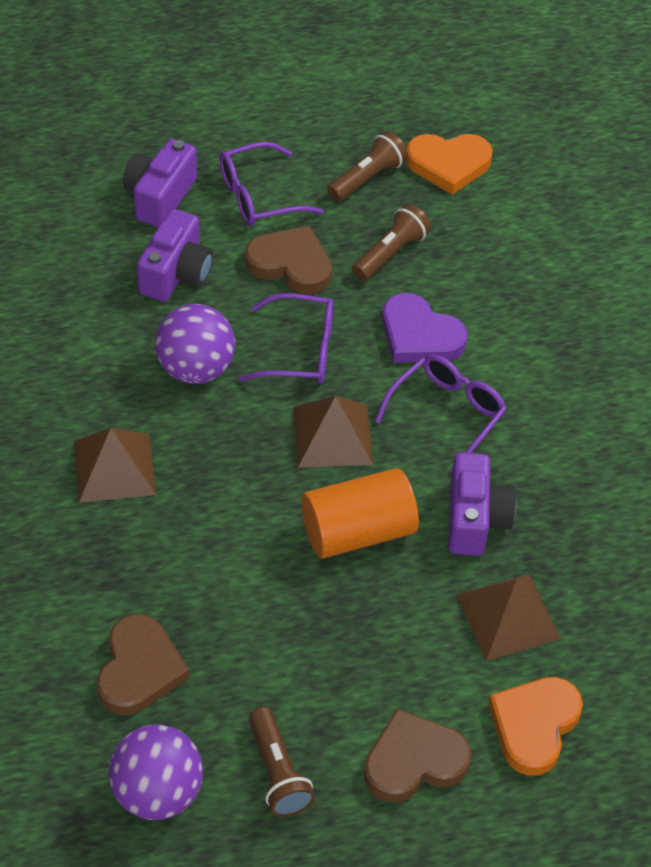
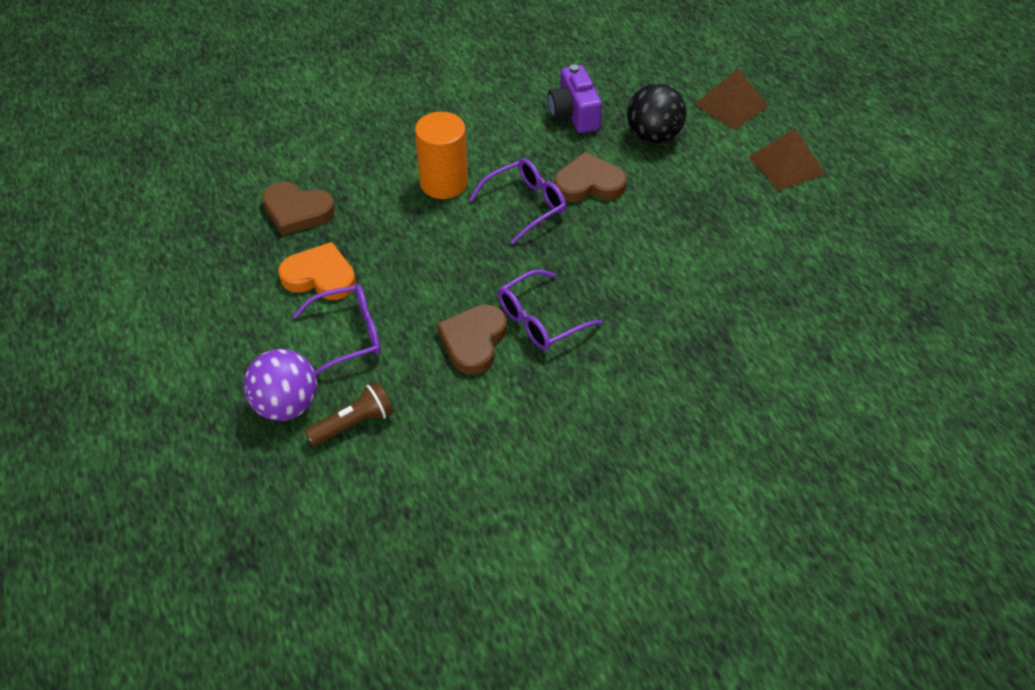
black ball: 0 -> 1
brown flashlight: 3 -> 1
brown pyramid: 3 -> 2
orange heart: 2 -> 1
purple ball: 2 -> 1
purple camera: 3 -> 1
purple heart: 1 -> 0

